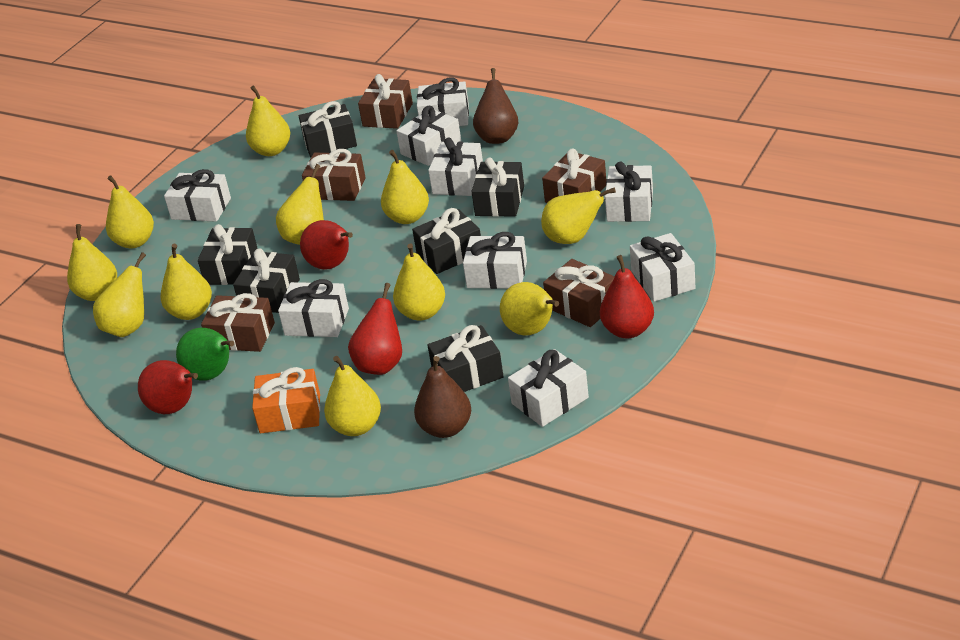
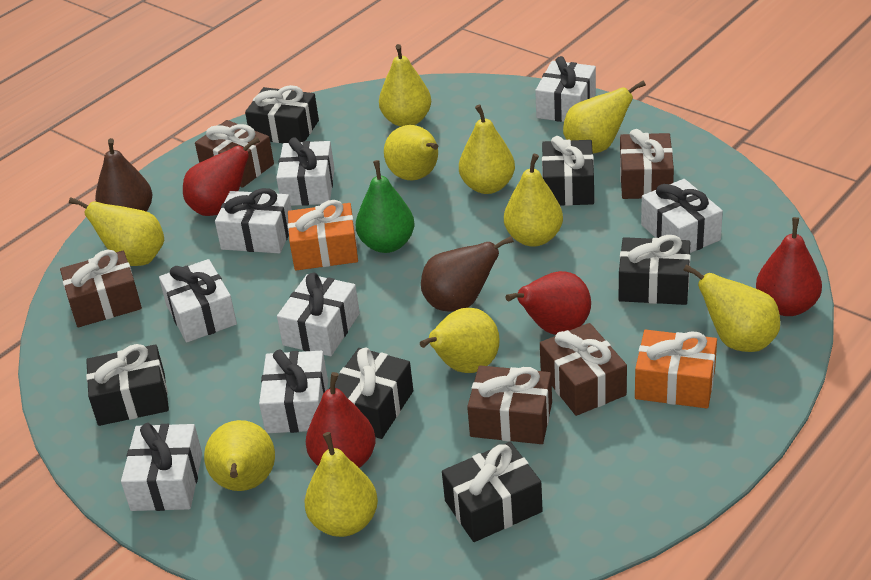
orange gift: 1 -> 2
white gift: 9 -> 8
yellow pear: 11 -> 10

